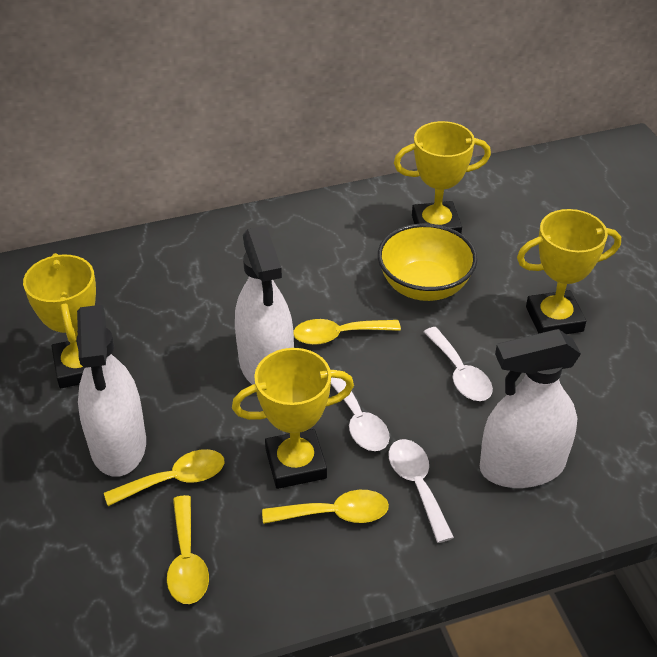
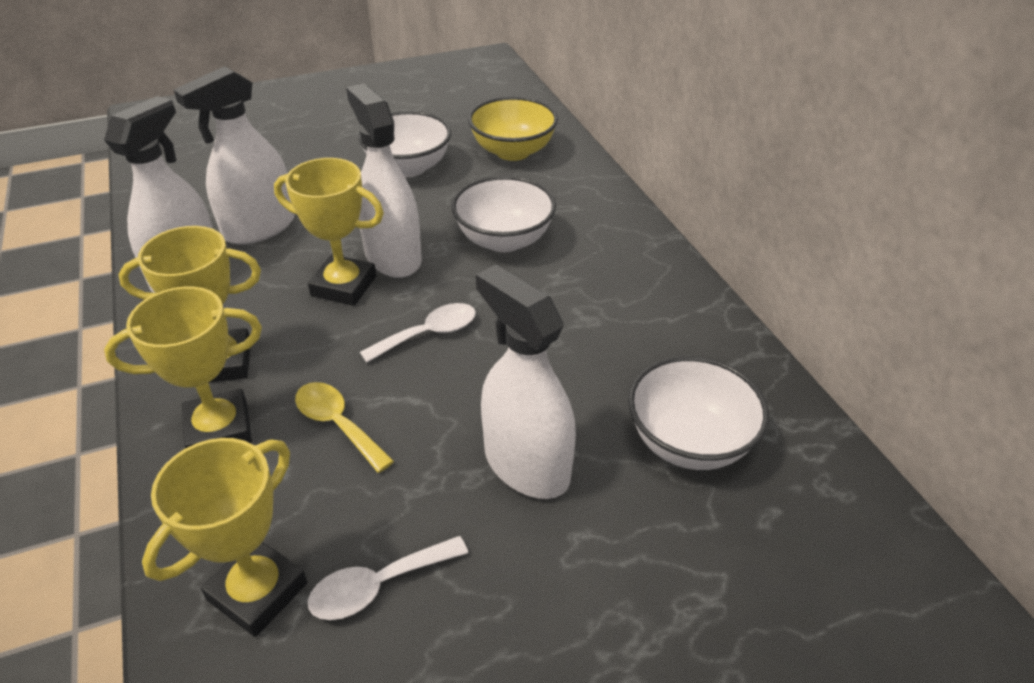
white bowl: 0 -> 3
white spoon: 3 -> 2
white spray bottle: 3 -> 4
yellow spoon: 4 -> 1

